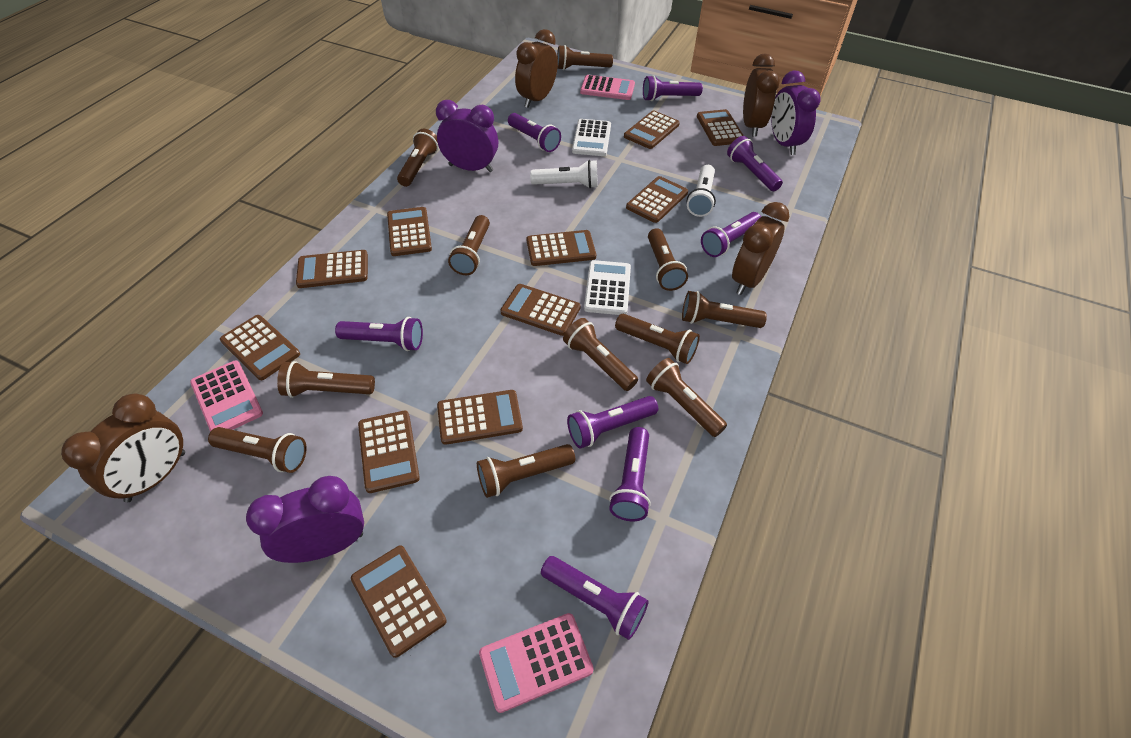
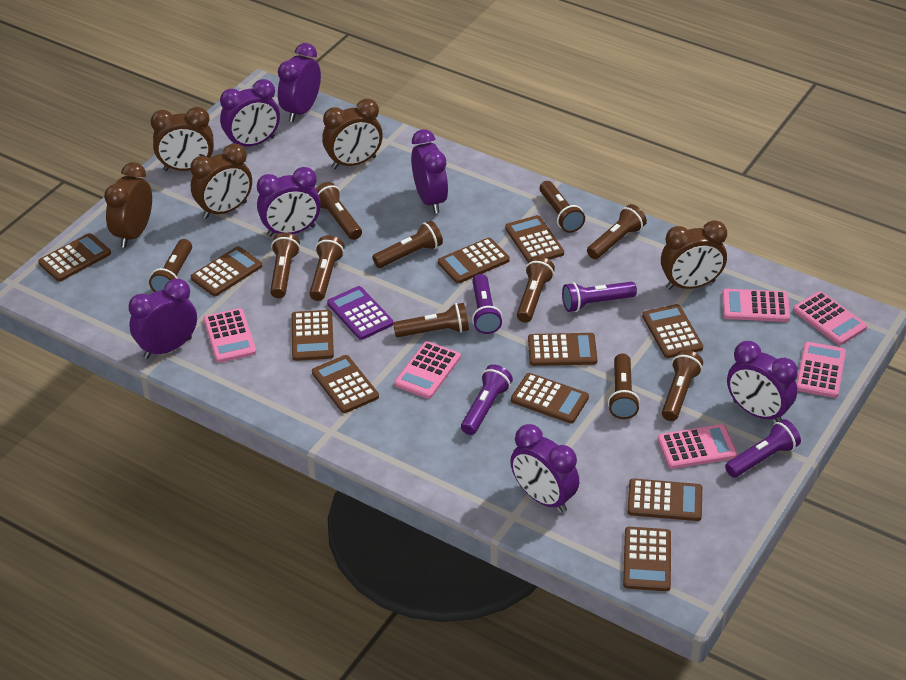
brown clock: 4 -> 5
pink calculator: 3 -> 6
purple calculator: 0 -> 1
purple clock: 3 -> 7
purple flashlight: 8 -> 4
white calculator: 2 -> 0
white flashlight: 2 -> 0

